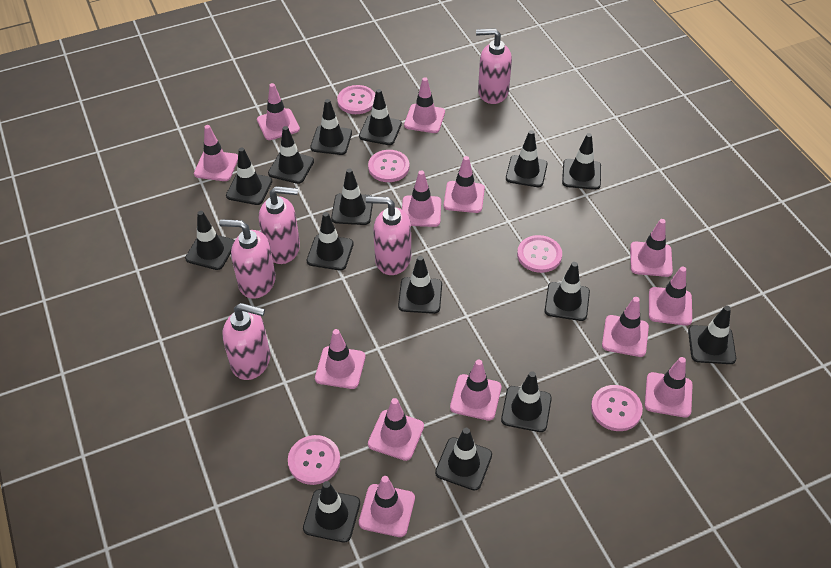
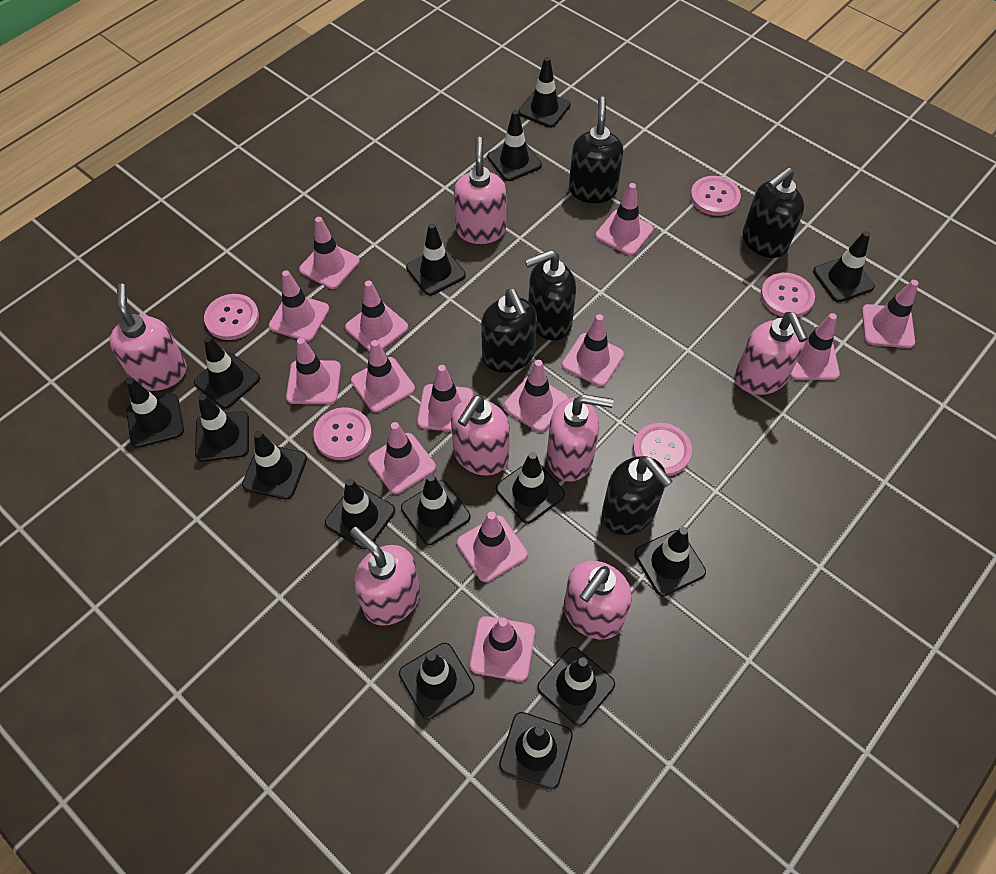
black soap dispenser: 0 -> 5
pink soap dispenser: 5 -> 7
pink traffic cone: 13 -> 14

